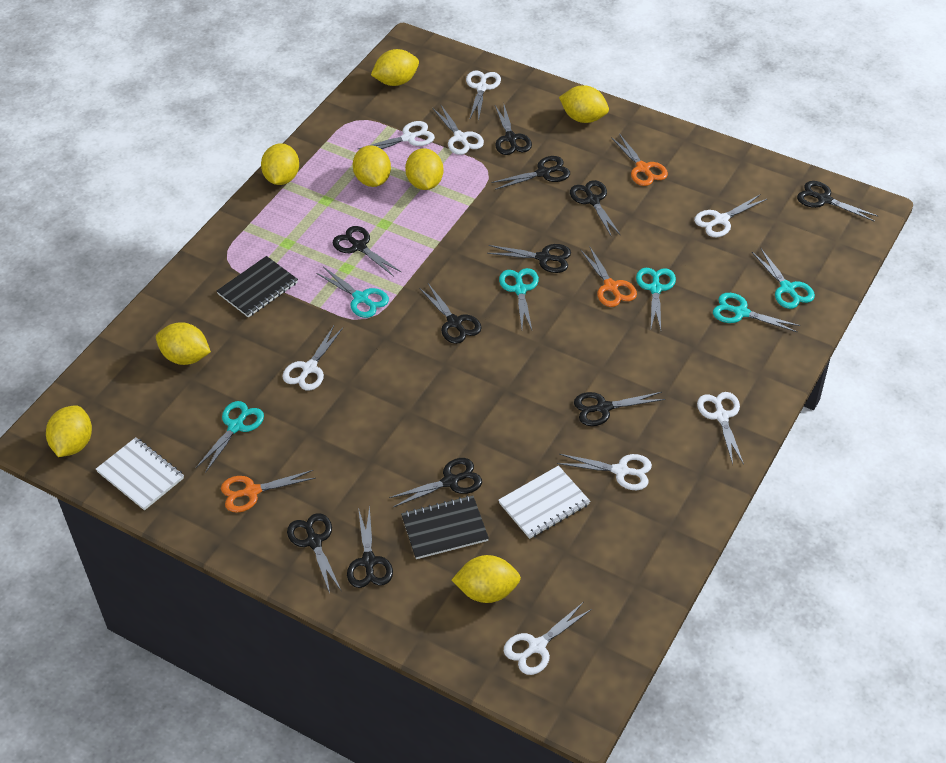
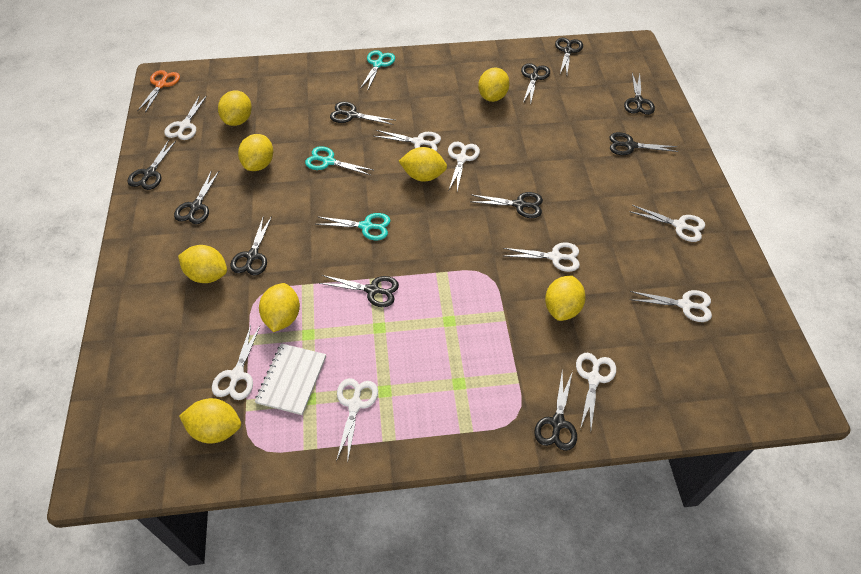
black notebook: 2 -> 0
orange scissors: 3 -> 1
turquoise scissors: 6 -> 3
white notebook: 2 -> 1
white scissors: 8 -> 9

